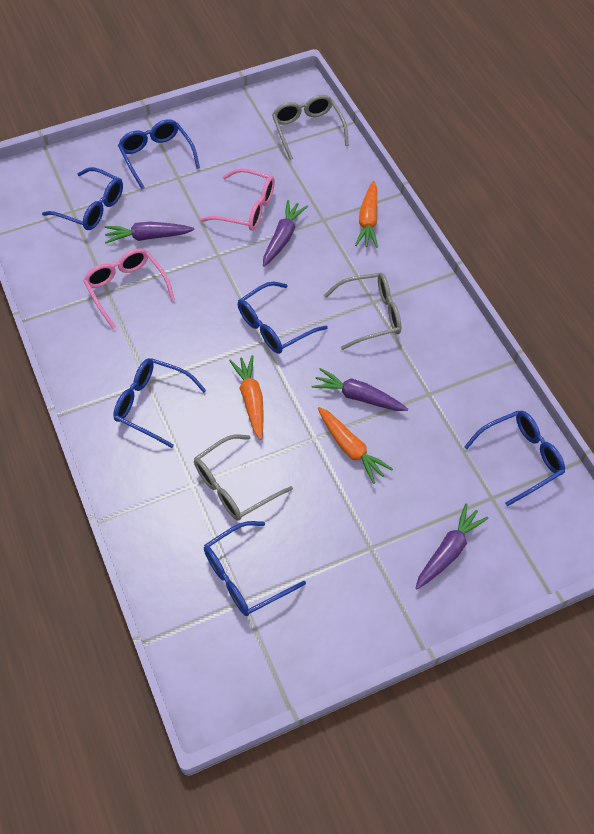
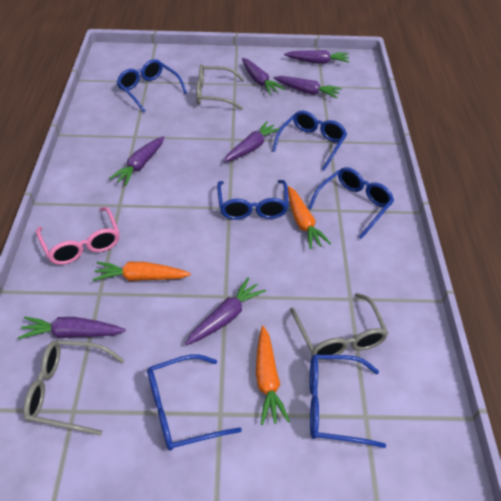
pink glasses: 2 -> 1
purple carrot: 4 -> 7

